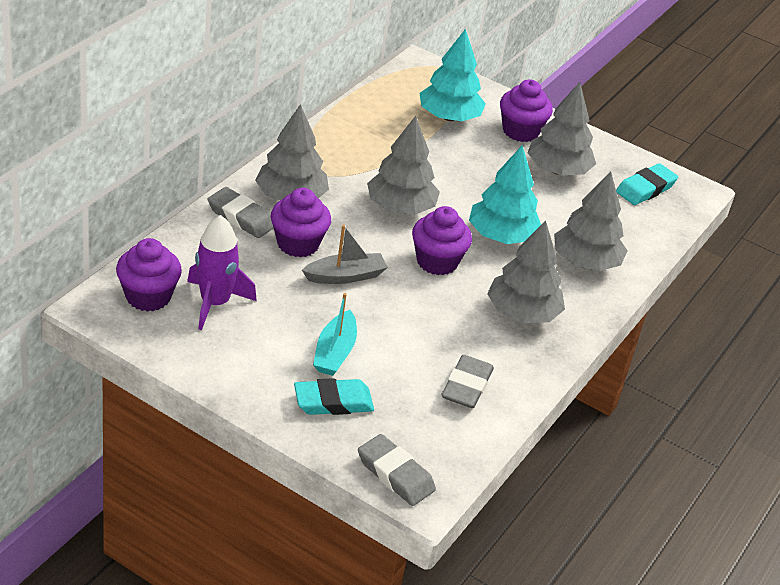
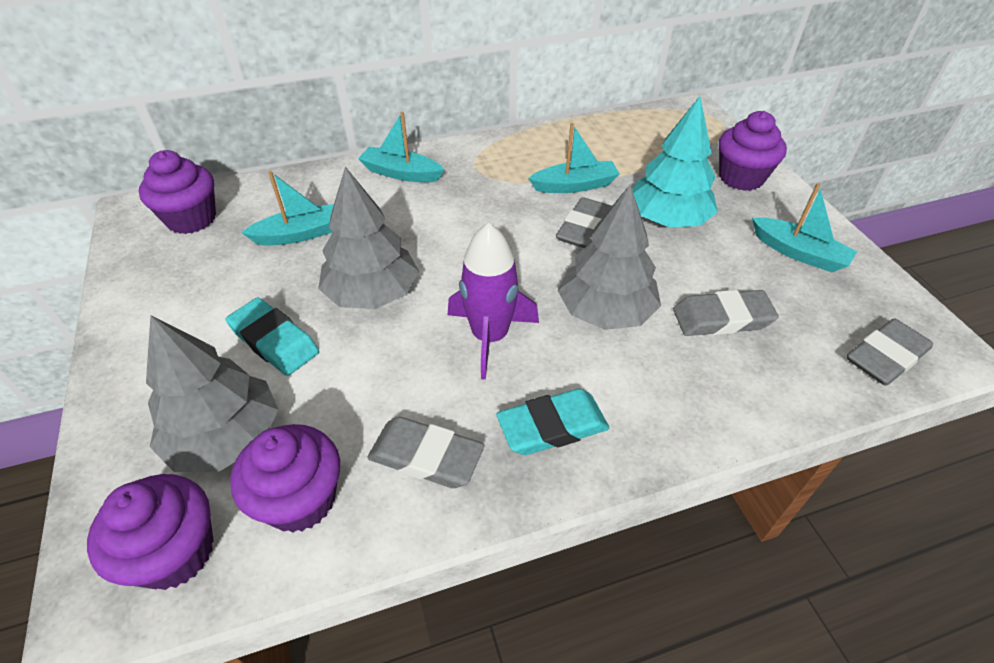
grey boat: 1 -> 0
grey eraser: 3 -> 4
grey tree: 5 -> 3
turquoise boat: 1 -> 4
turquoise tree: 2 -> 1

